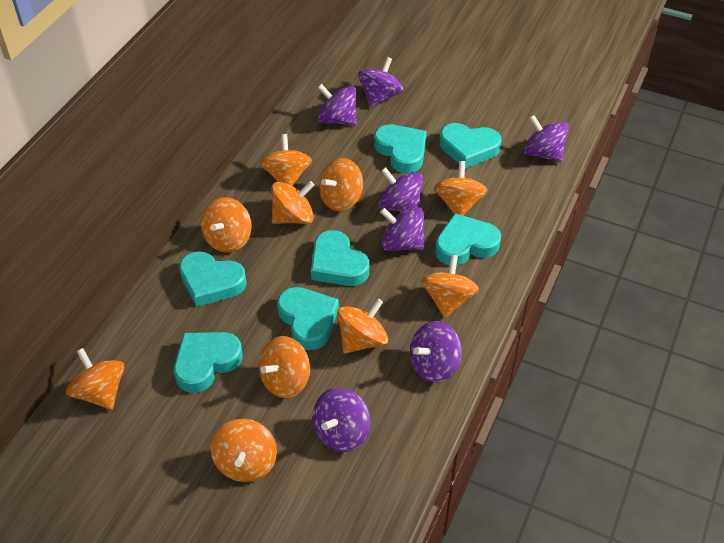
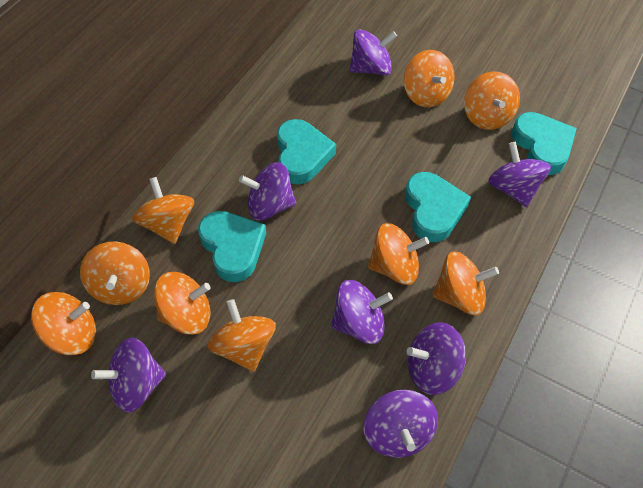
orange spinning top: 10 -> 9
turquoise heart: 7 -> 4

